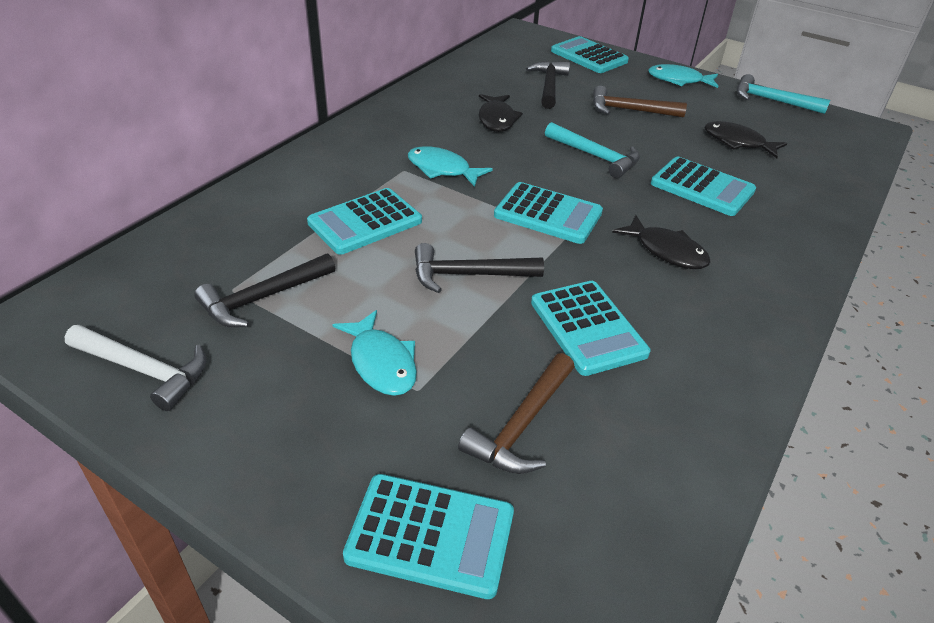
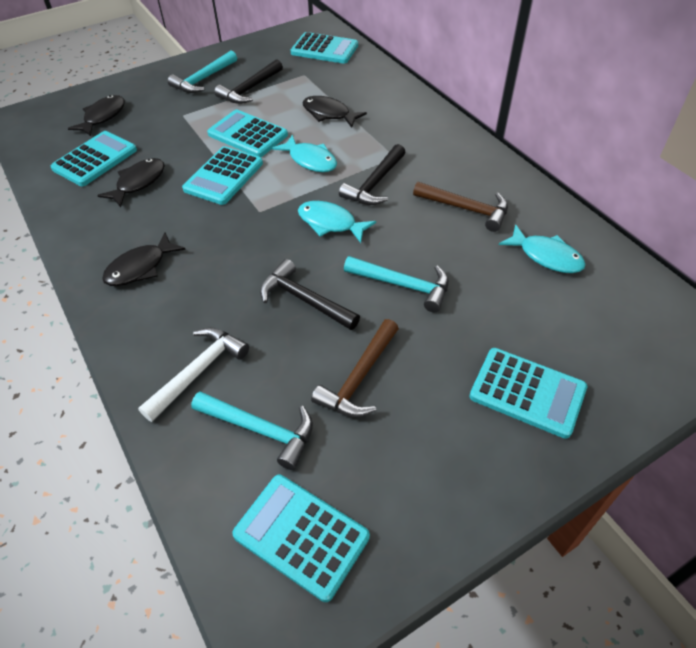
black fish: 3 -> 4
turquoise hammer: 2 -> 3

